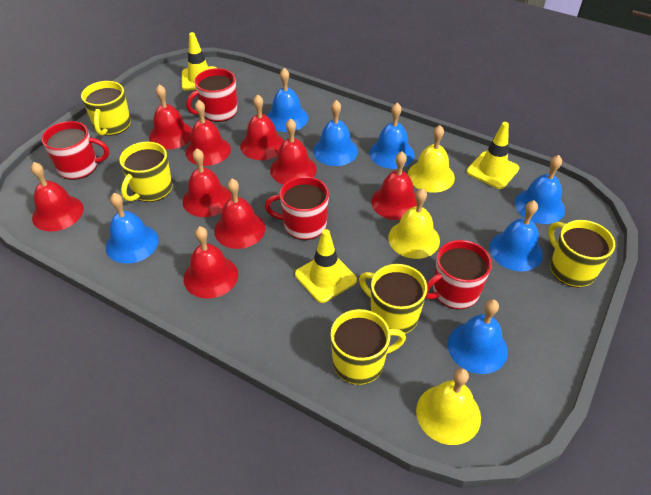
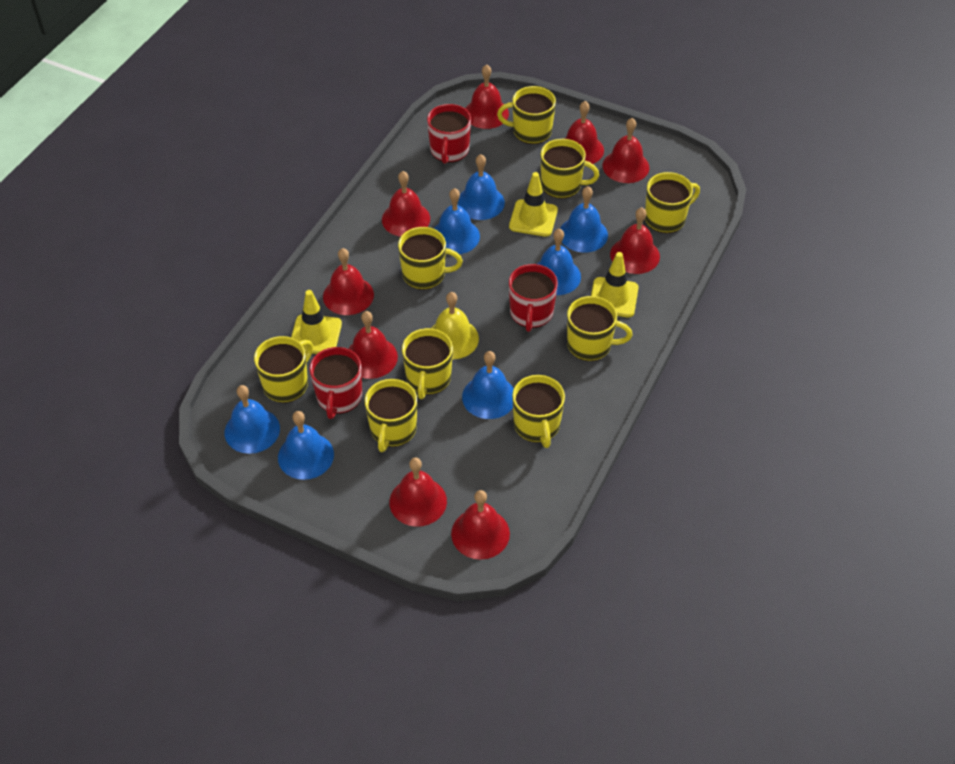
red mug: 4 -> 3
yellow bell: 3 -> 1
yellow mug: 5 -> 9

